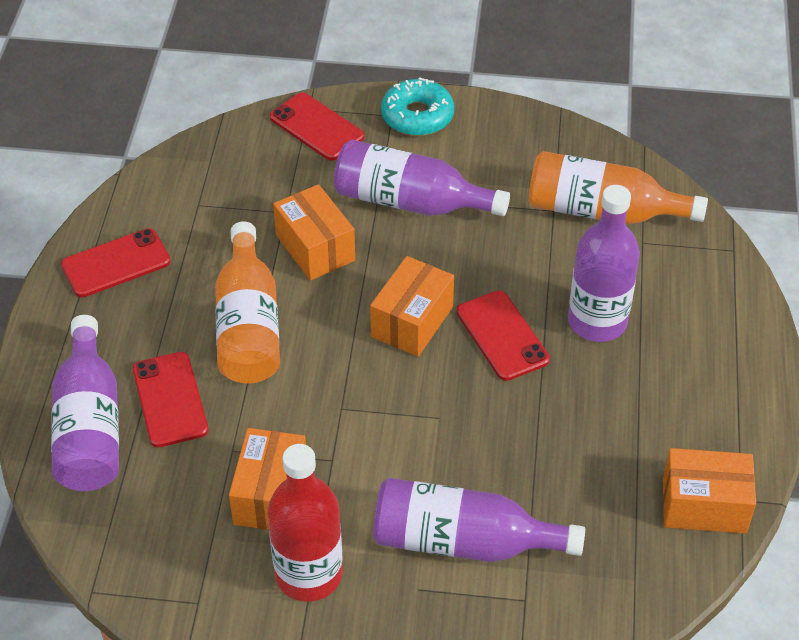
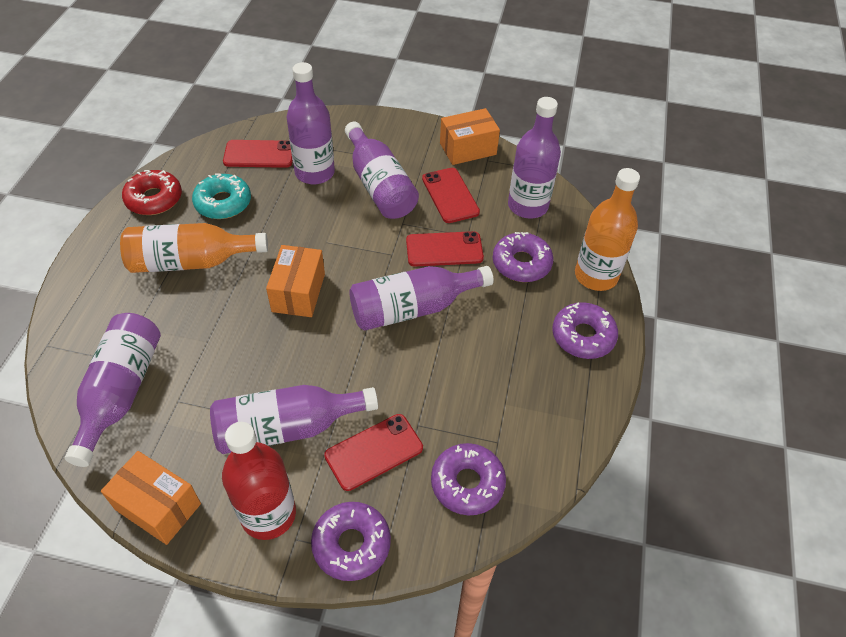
orange box: 4 -> 3
purple bottle: 4 -> 6
purple donut: 0 -> 4
red donut: 0 -> 1

